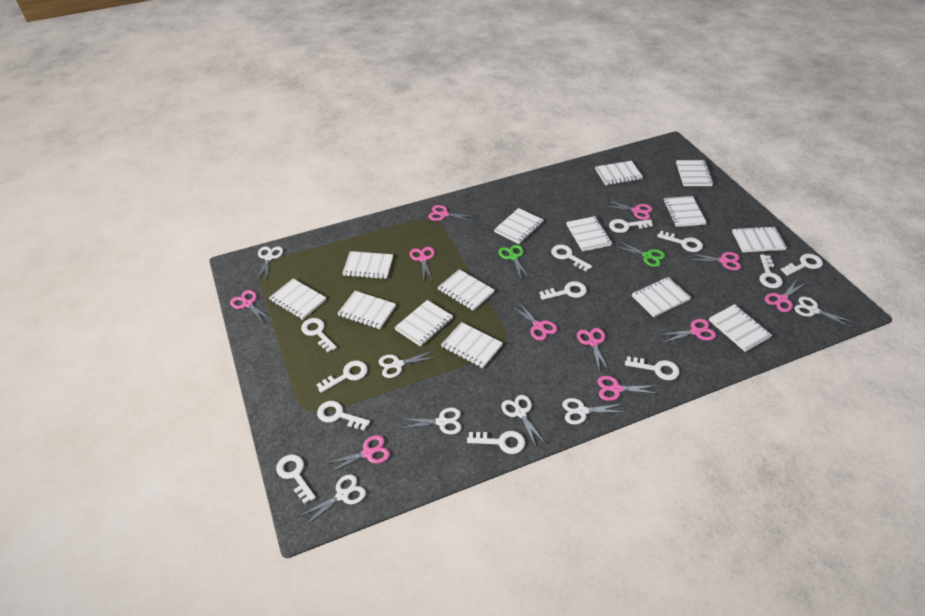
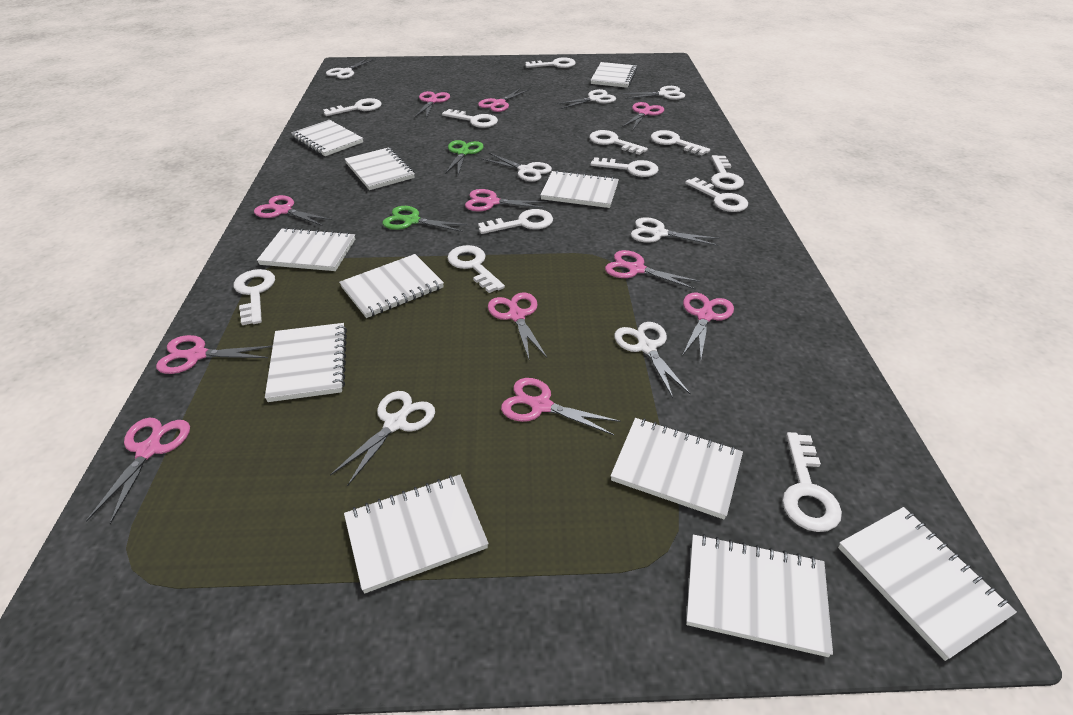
white notebook: 14 -> 11

